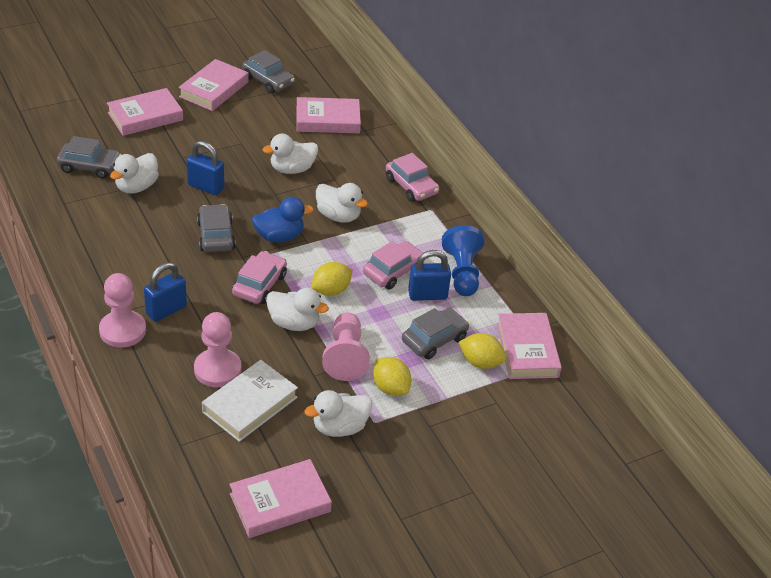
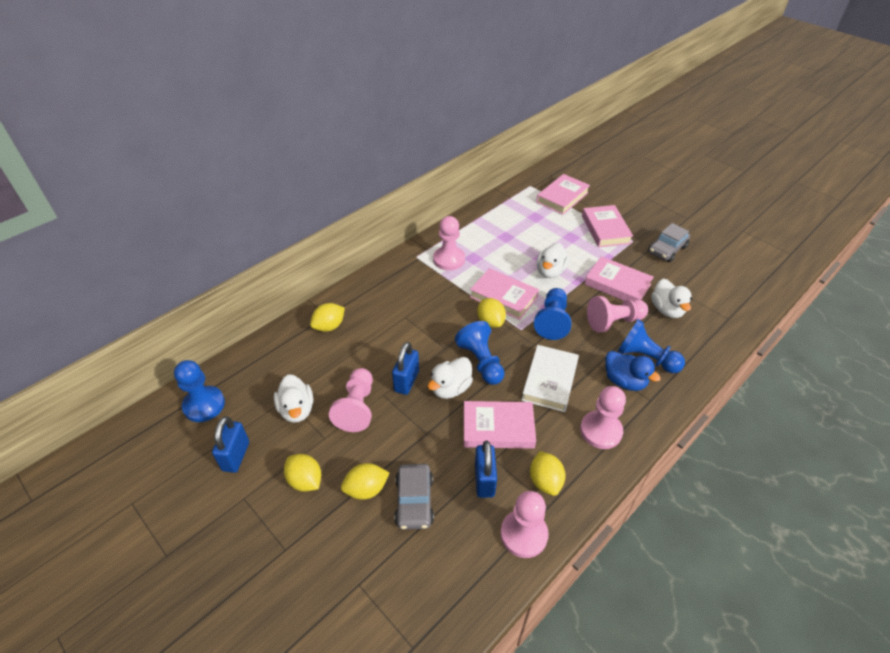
blue pawn: 1 -> 4
grey car: 4 -> 2
pink car: 3 -> 0
pink pawn: 3 -> 5
white duck: 5 -> 4
yellow lemon: 3 -> 5

